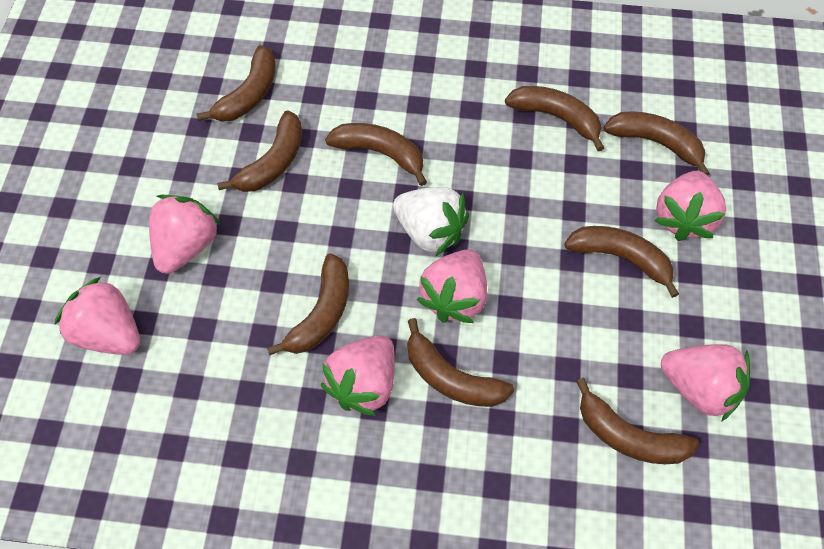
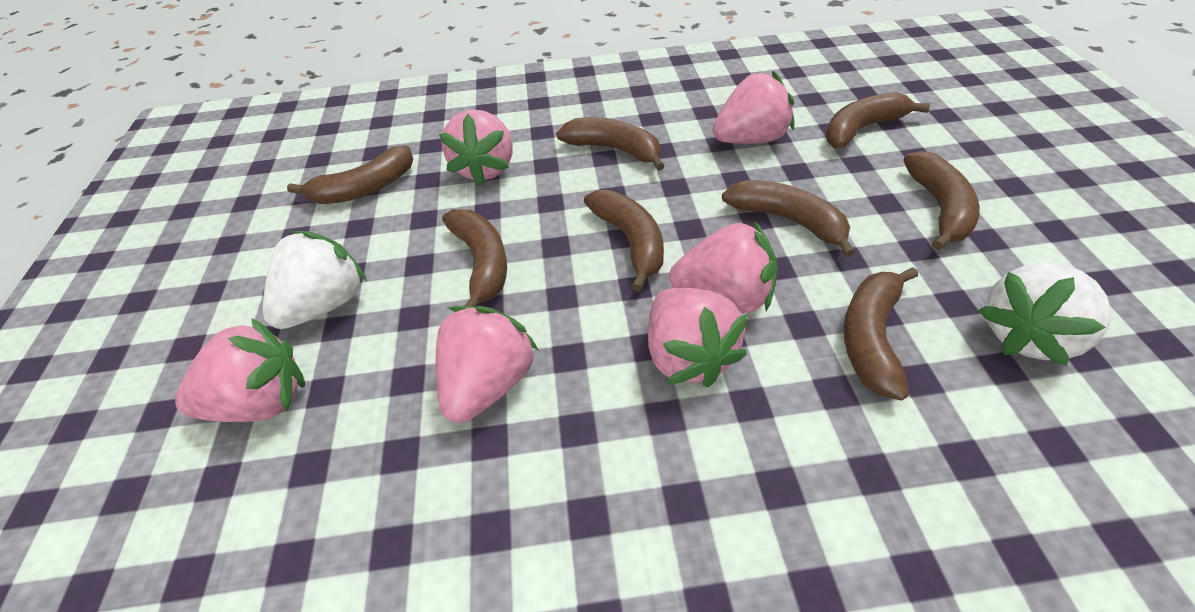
brown banana: 9 -> 8
white strawberry: 1 -> 2

